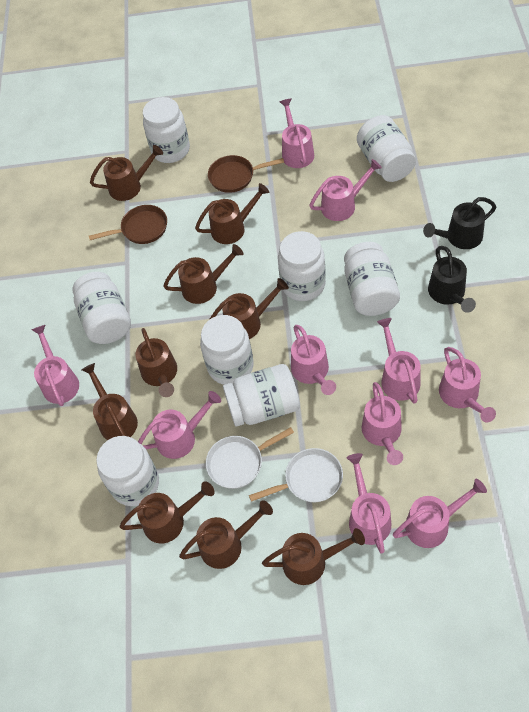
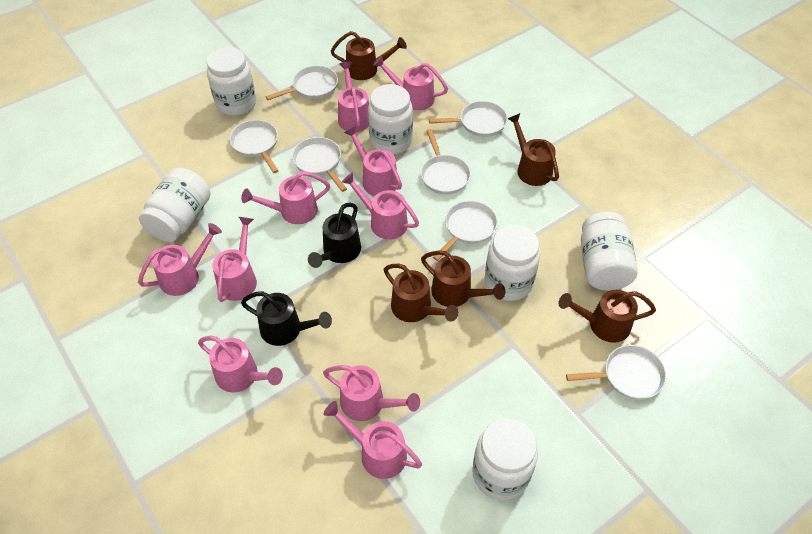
brown pan: 2 -> 0
brown watering can: 9 -> 5
white jar: 8 -> 6
white pan: 2 -> 7

